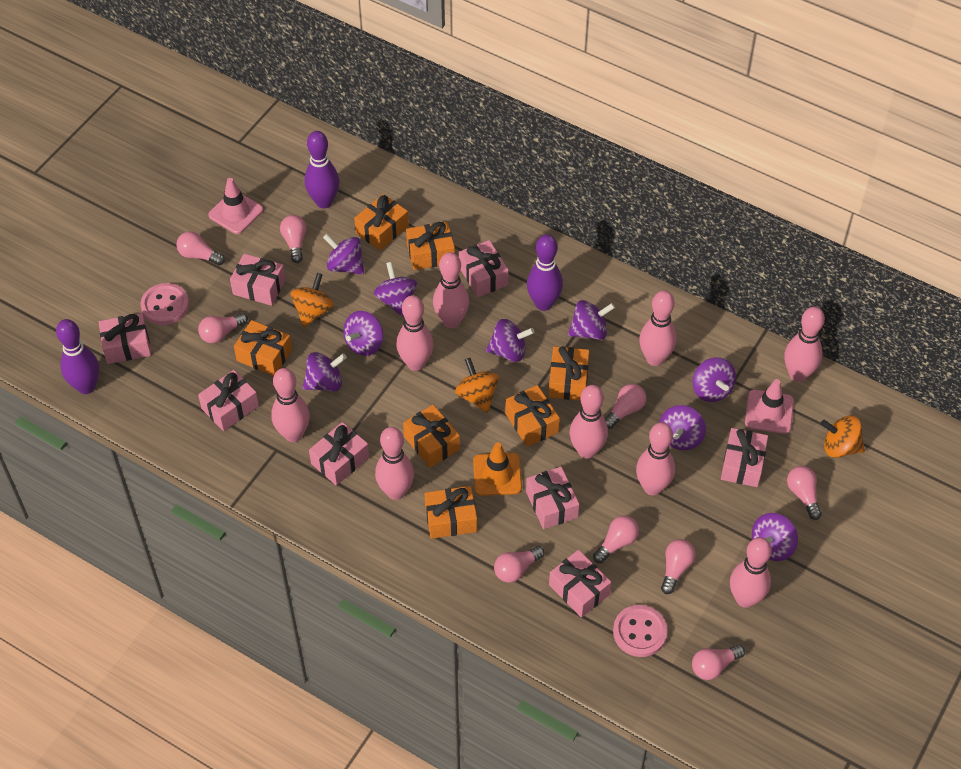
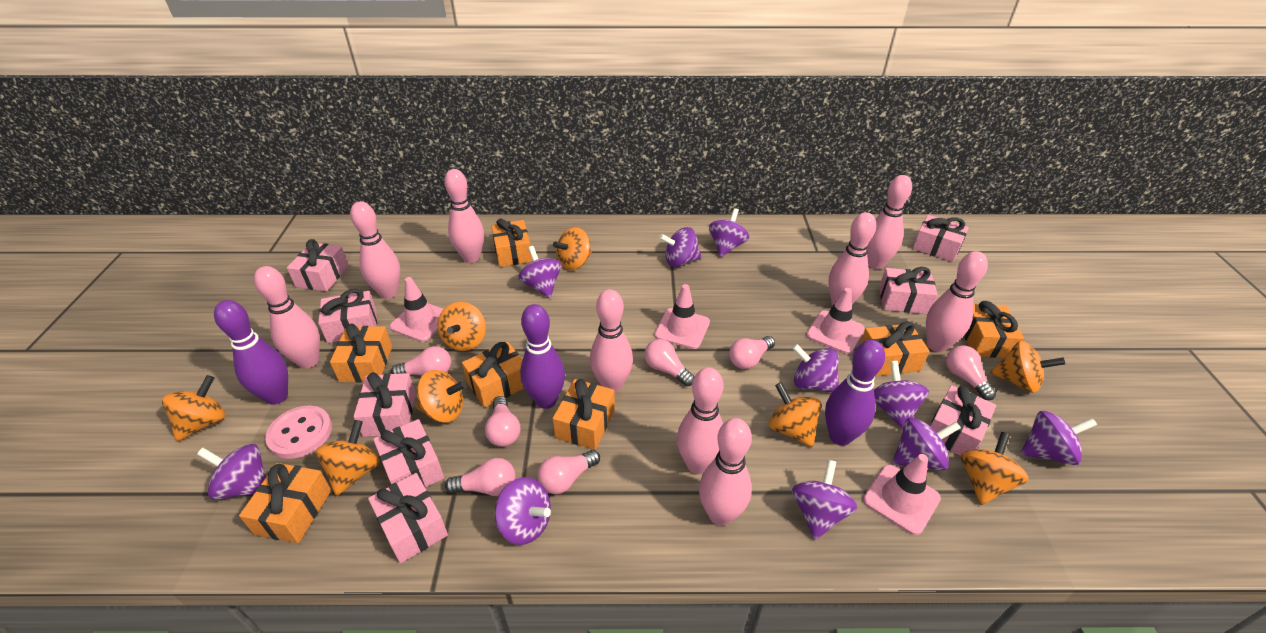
orange spinning top: 3 -> 8
orange traffic cone: 1 -> 0
pink button: 2 -> 1
pink light bulb: 9 -> 7
pink traffic cone: 2 -> 4
purple spinning top: 9 -> 10

